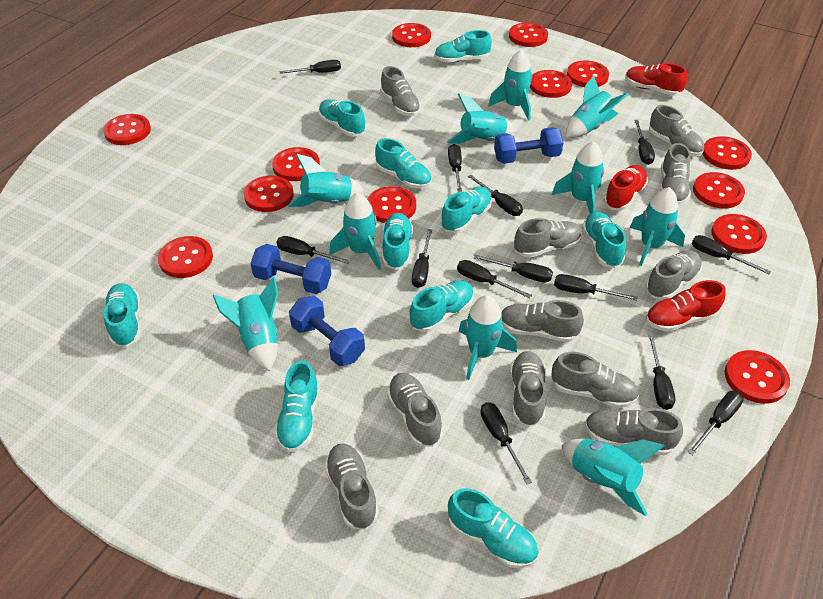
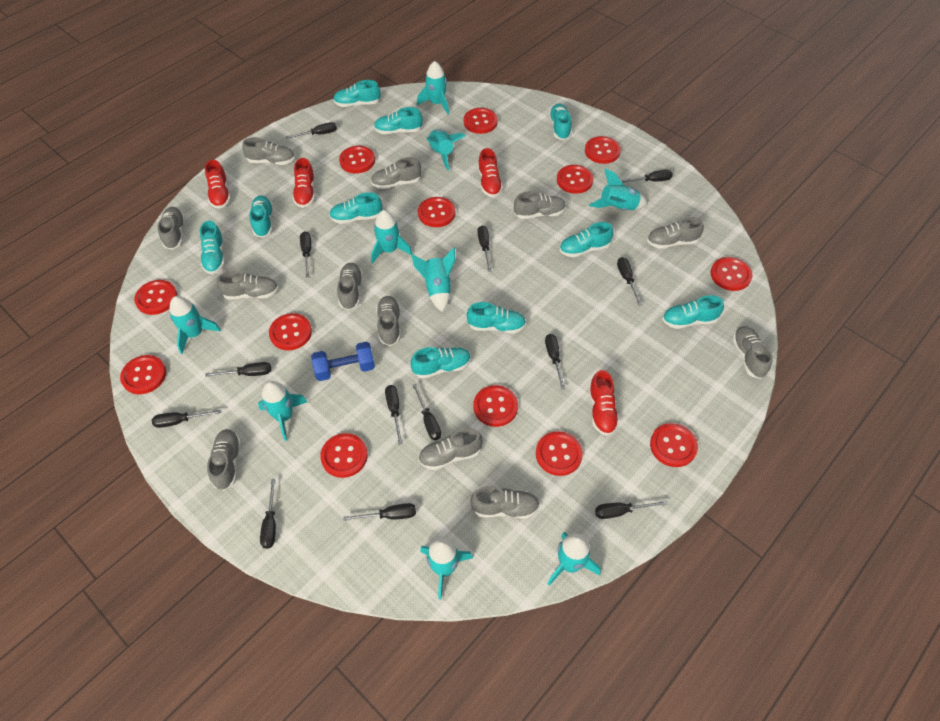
blue dumbbell: 3 -> 1
grey shoe: 11 -> 12
red shoe: 3 -> 4
turquoise rocket: 10 -> 9

